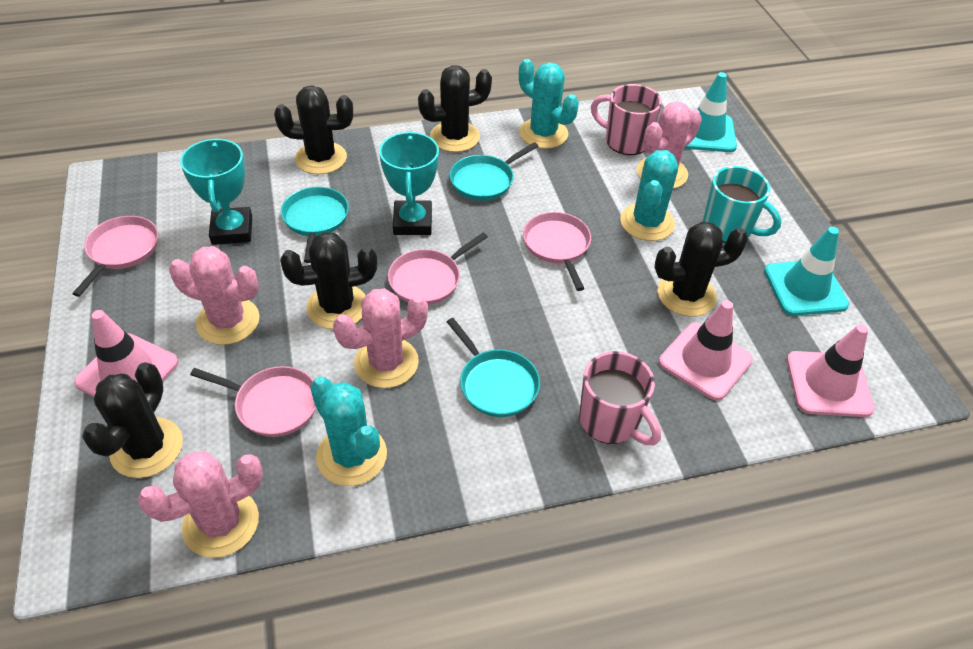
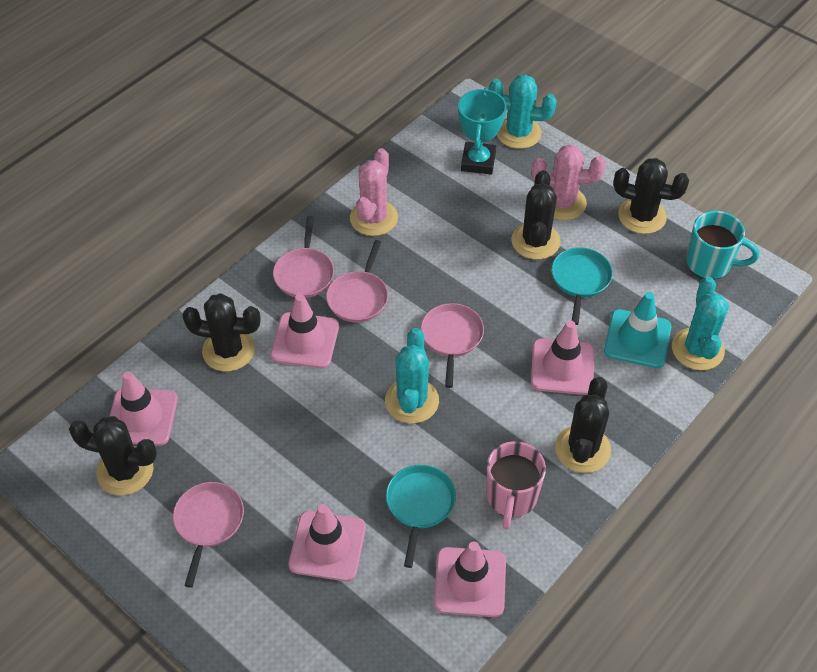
pink cactus: 4 -> 2
pink mug: 2 -> 1
pink traffic cone: 3 -> 5
turquoise pan: 3 -> 2
turquoise traffic cone: 2 -> 1
turquoise trophy: 2 -> 1

